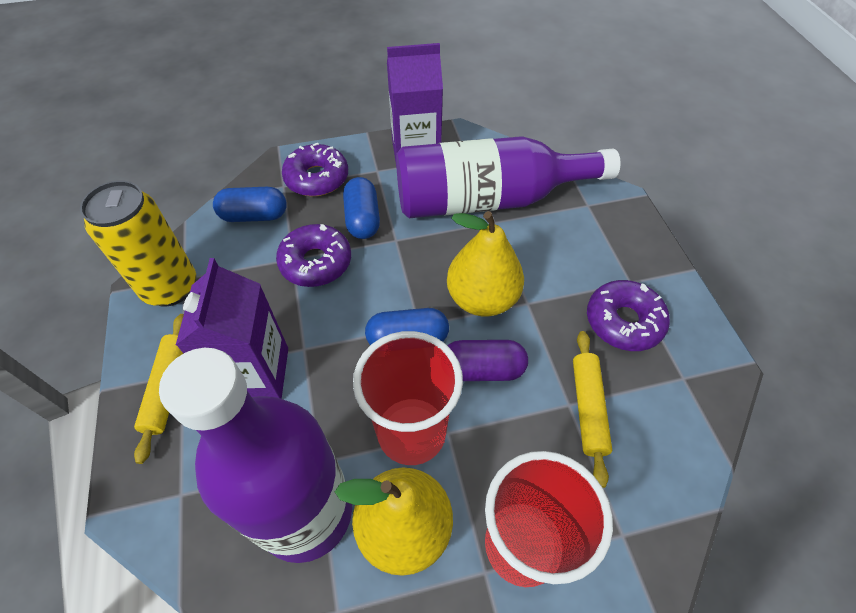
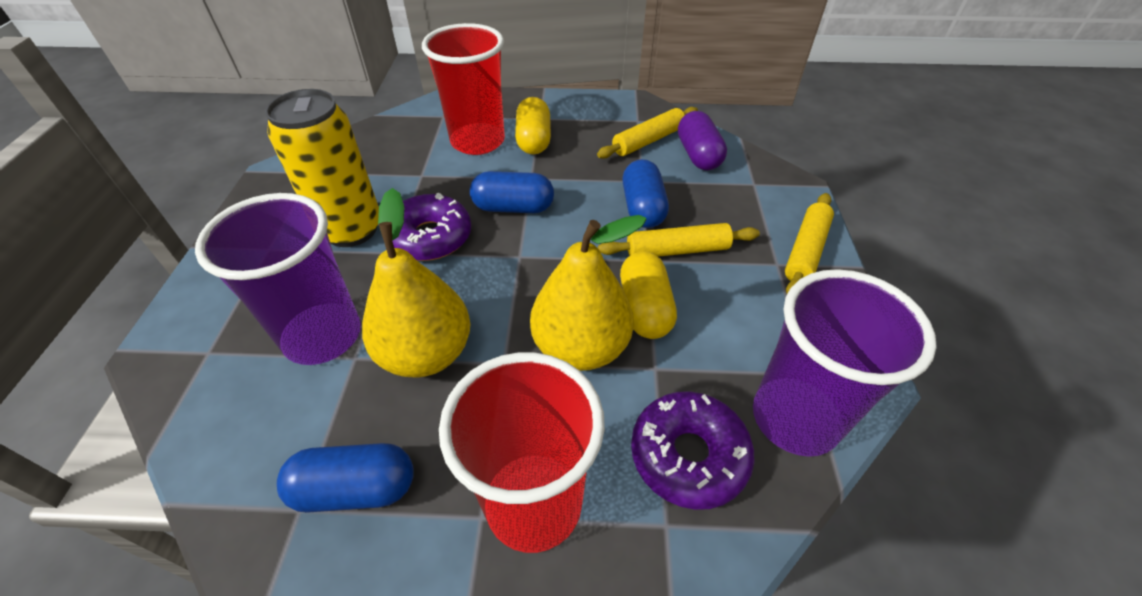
purple bottle: 2 -> 0
purple carton: 2 -> 0
purple cup: 0 -> 2
purple donut: 3 -> 2
yellow capsule: 0 -> 2
yellow rolling pin: 2 -> 3

